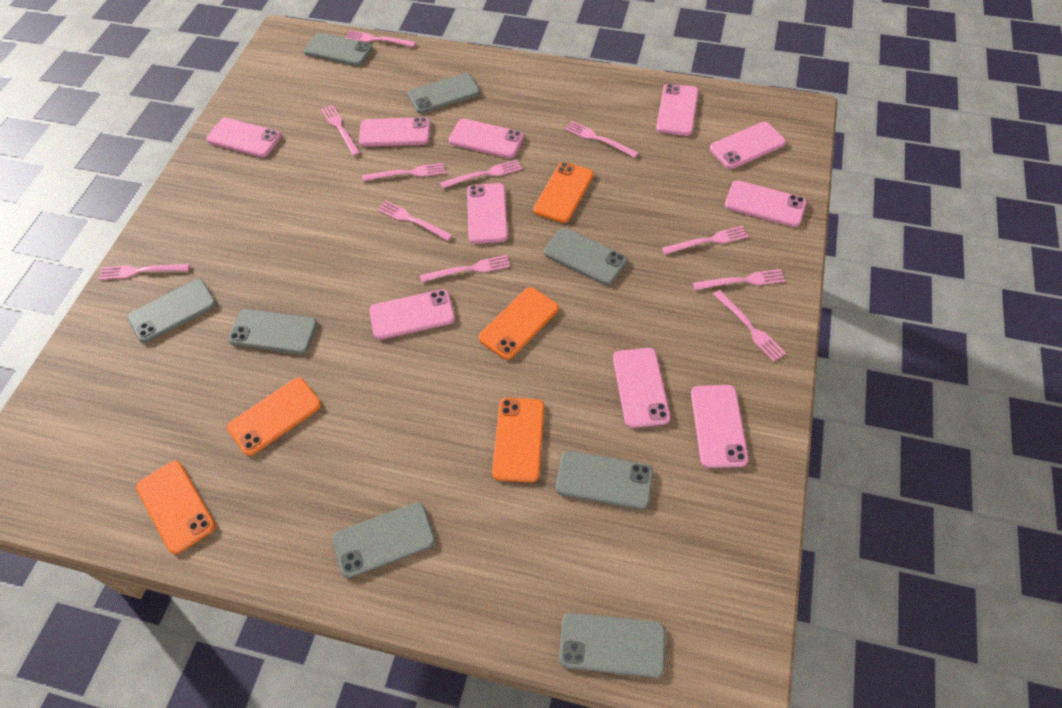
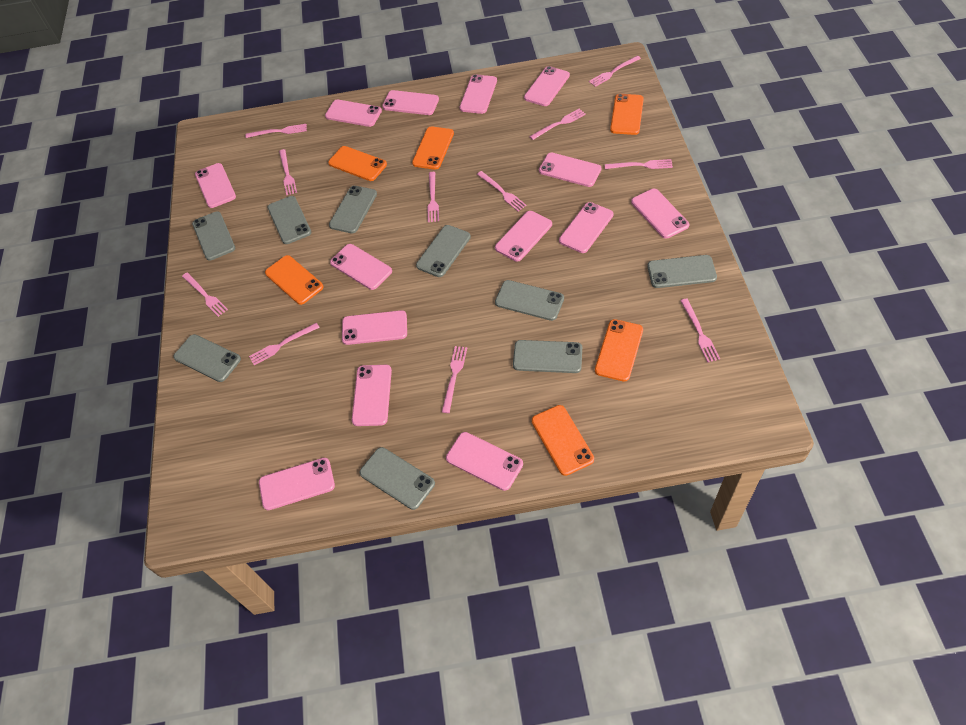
grey phone: 8 -> 9
orange phone: 5 -> 6
pink phone: 10 -> 14

